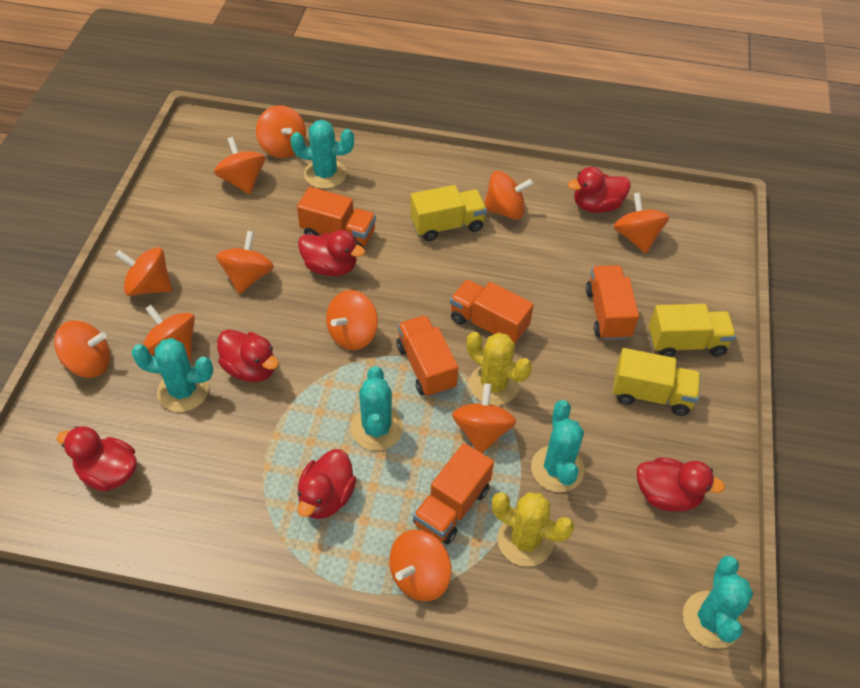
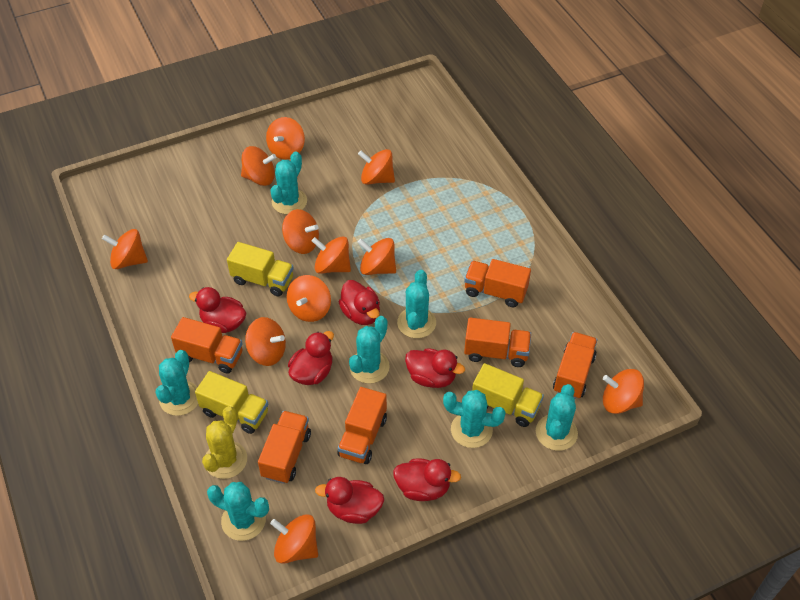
orange truck: 5 -> 6
turquoise cactus: 5 -> 7
yellow cactus: 2 -> 1

